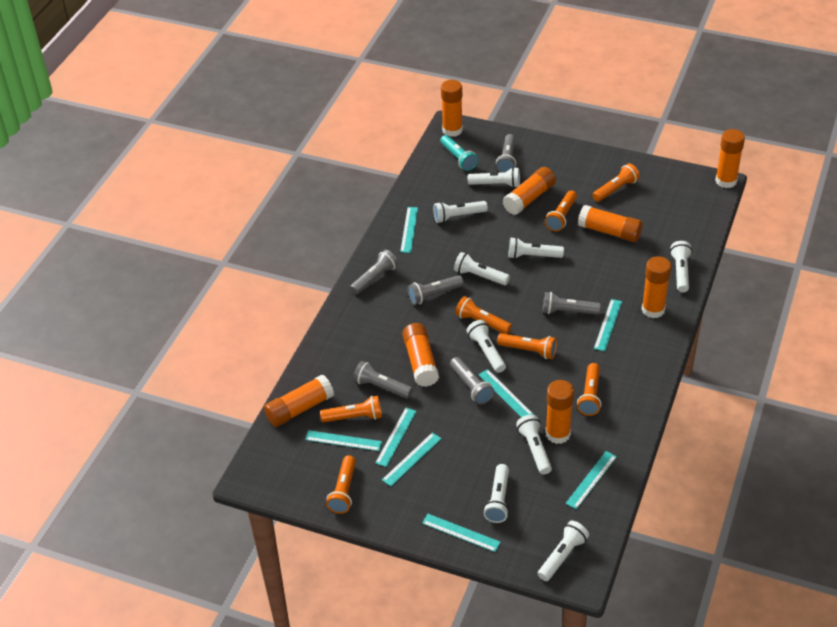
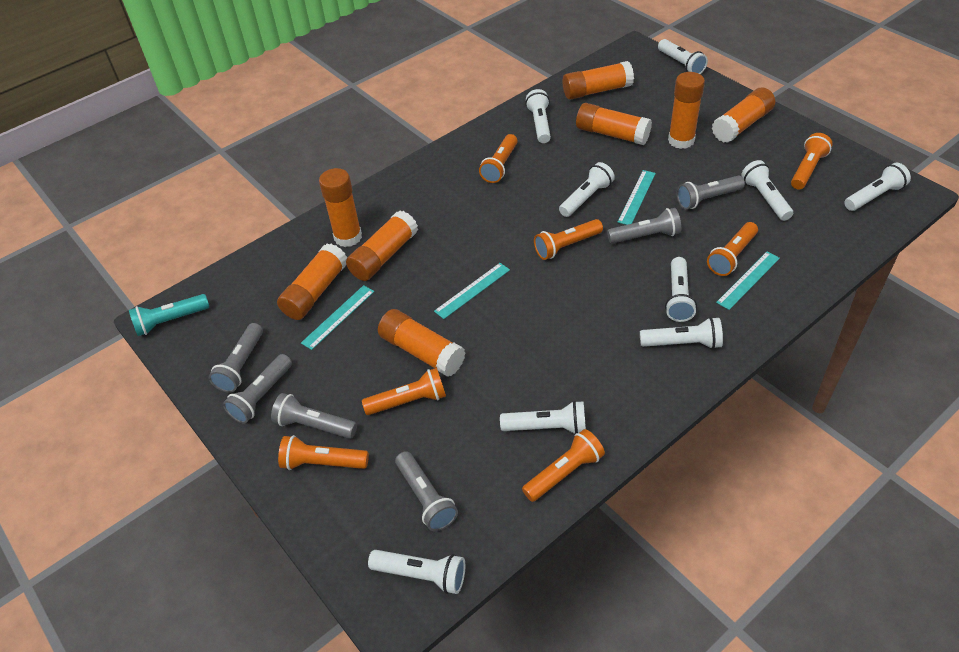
turquoise ruler: 8 -> 4

